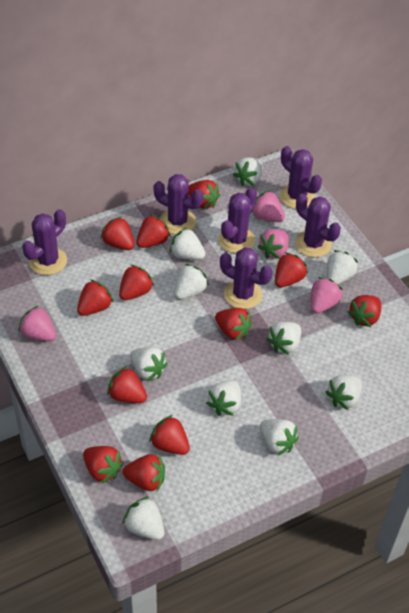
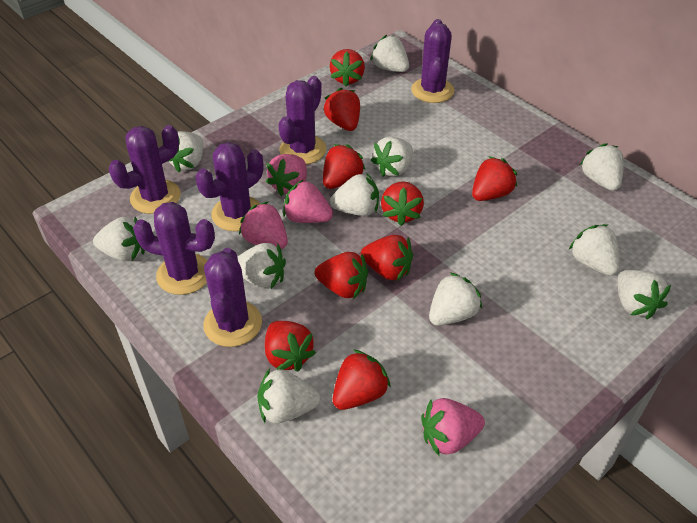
red strawberry: 12 -> 9
white strawberry: 10 -> 11

